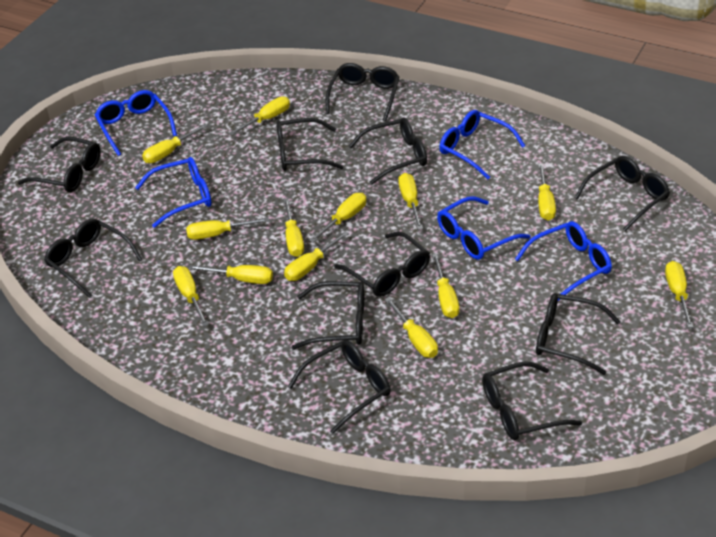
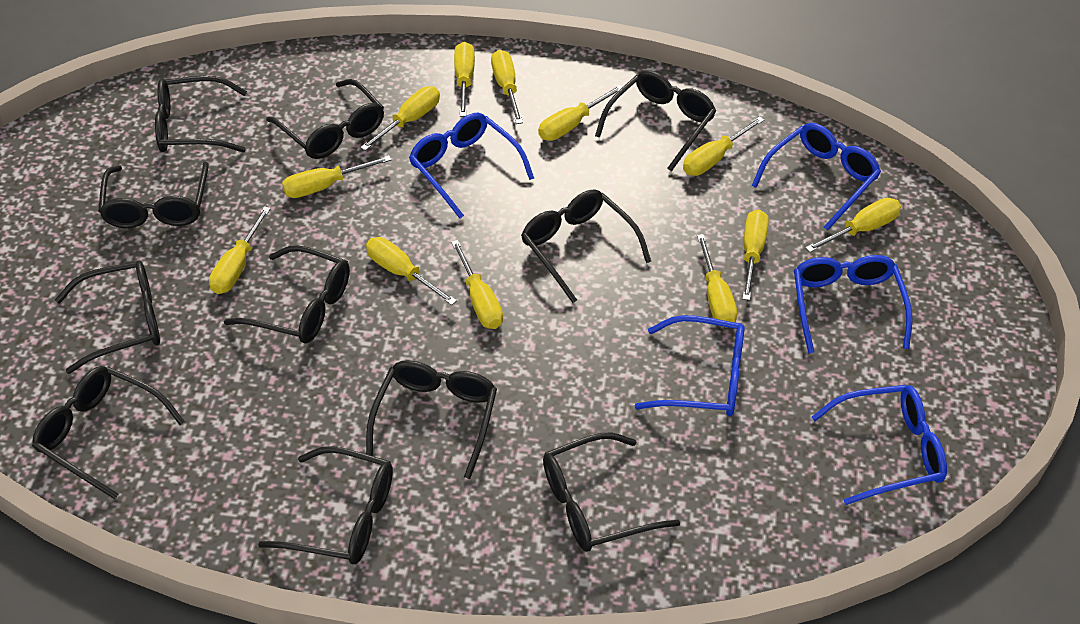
yellow screwdriver: 13 -> 12

